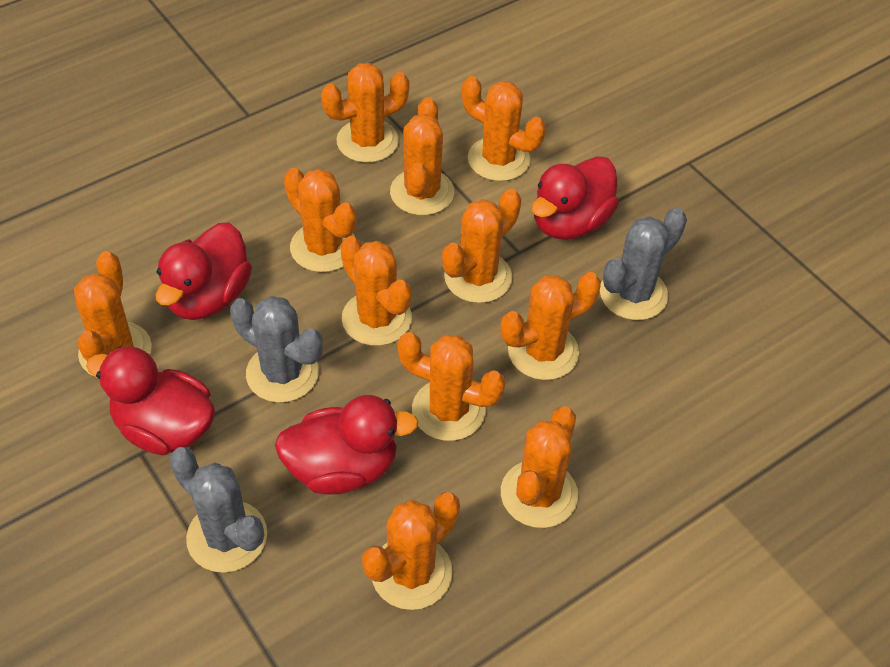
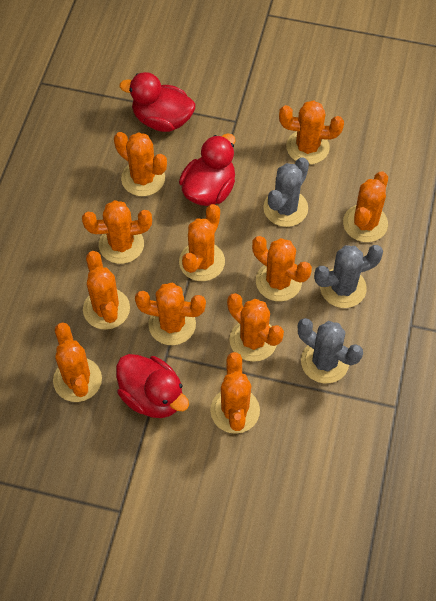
red duck: 4 -> 3

